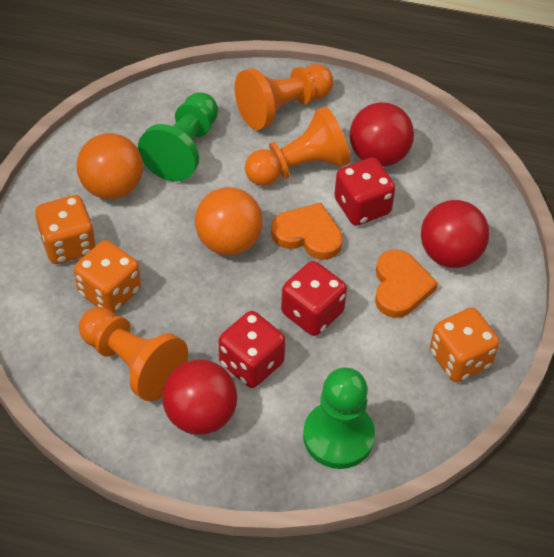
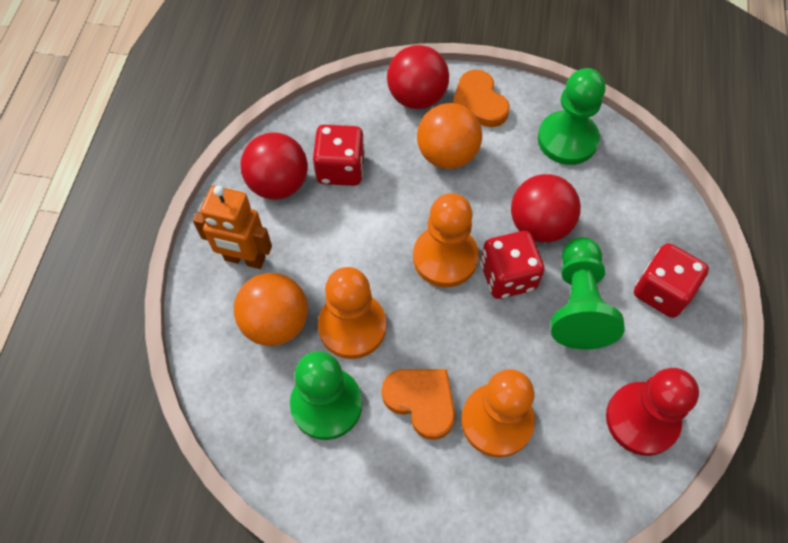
green pawn: 2 -> 3
orange dice: 3 -> 0
orange robot: 0 -> 1
red pawn: 0 -> 1

